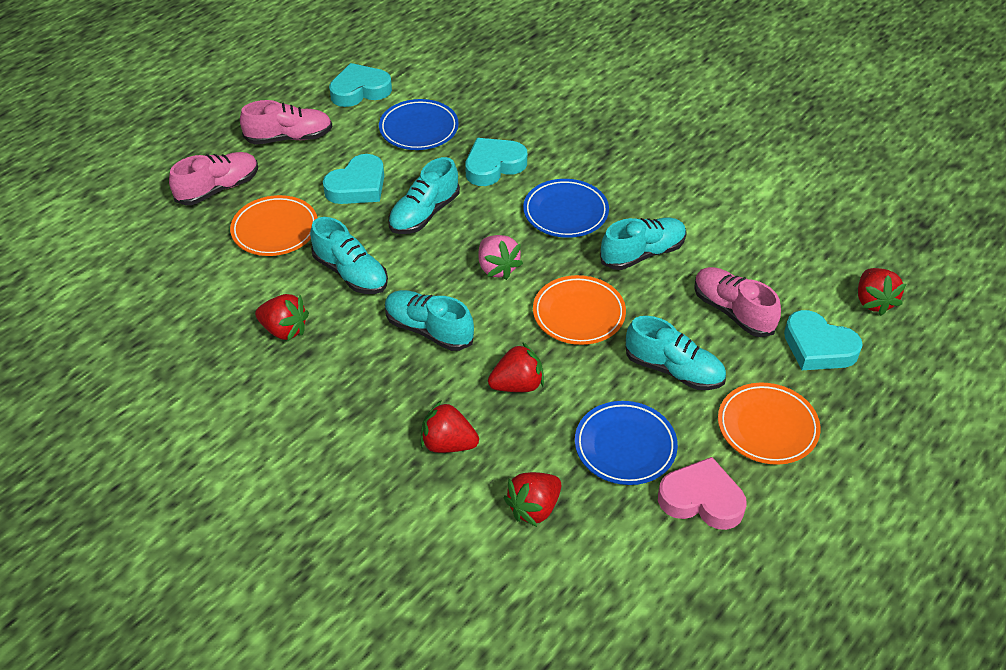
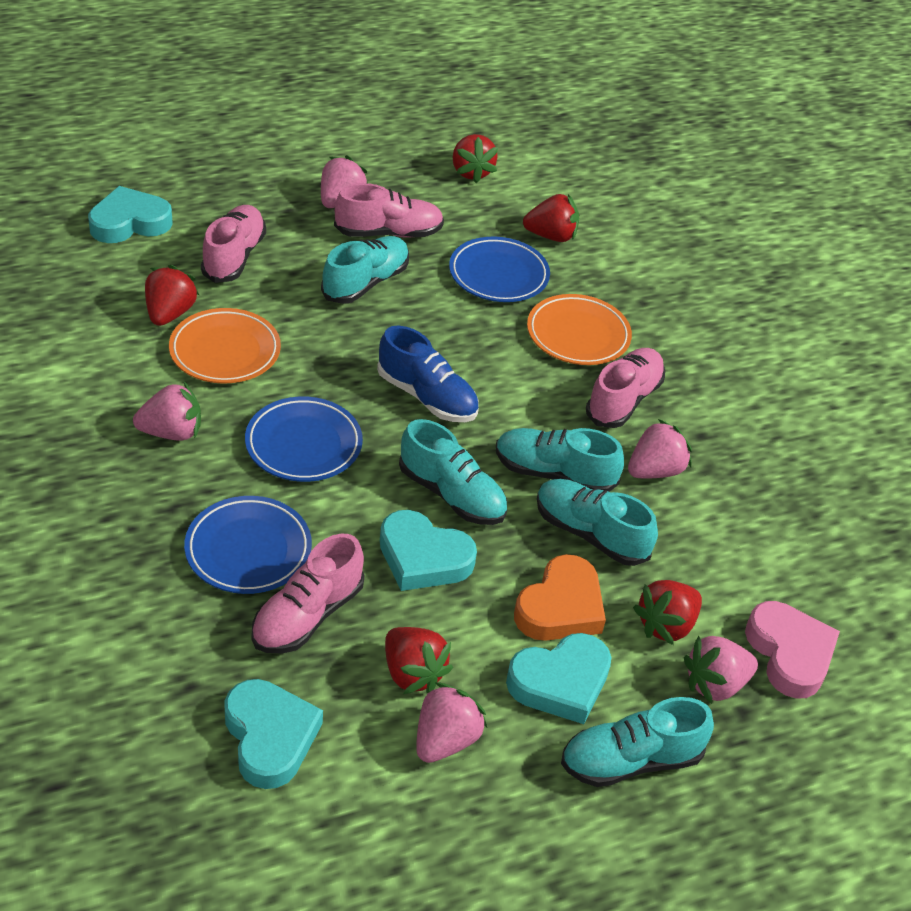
blue shoe: 0 -> 1
orange heart: 0 -> 1
orange plate: 3 -> 2
pink shoe: 3 -> 4
pink strawberry: 1 -> 5

